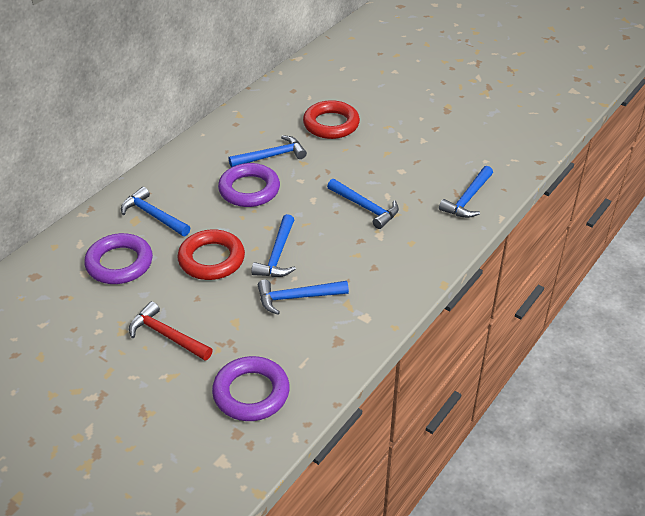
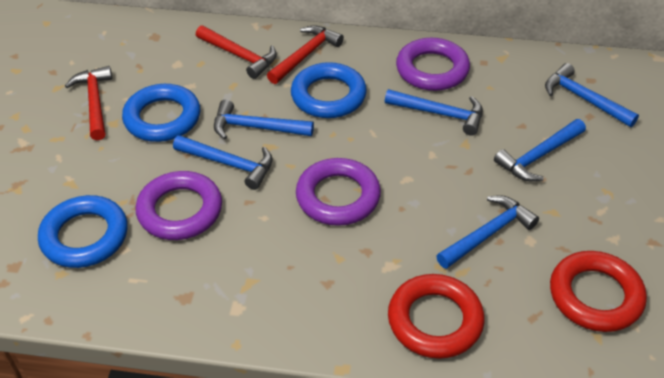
blue ring: 0 -> 3
red hammer: 1 -> 3

